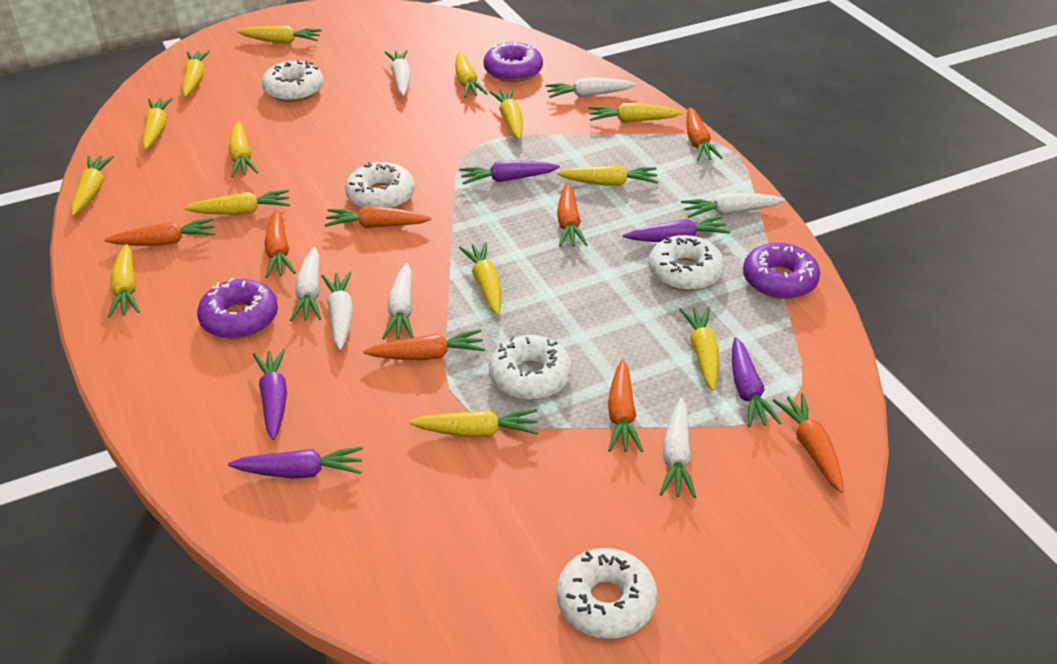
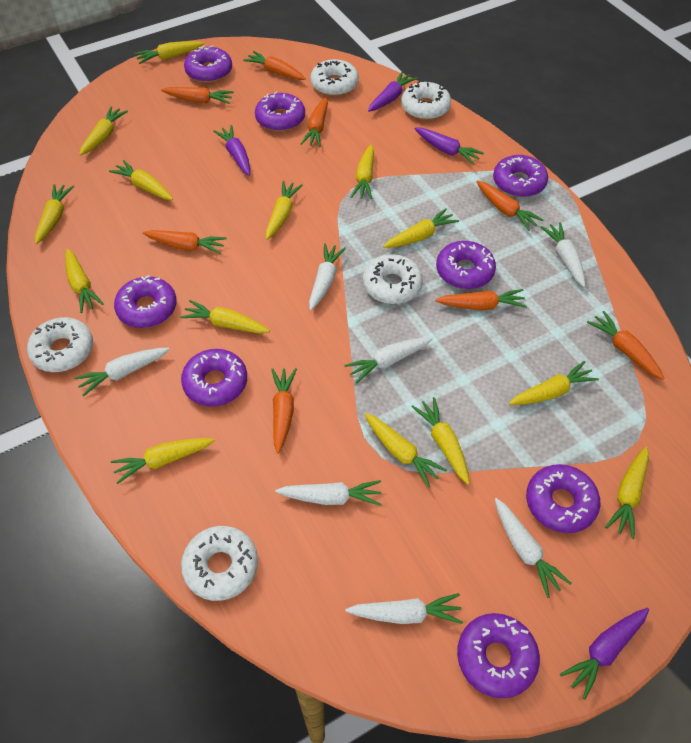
purple carrot: 5 -> 4
purple donut: 3 -> 8

